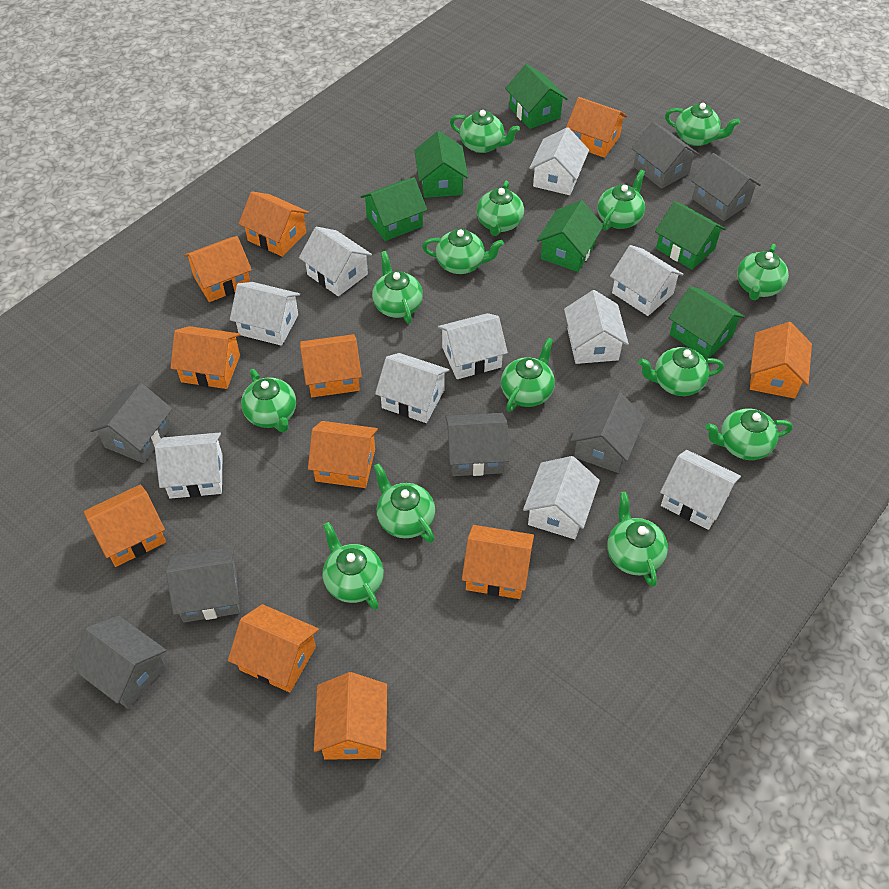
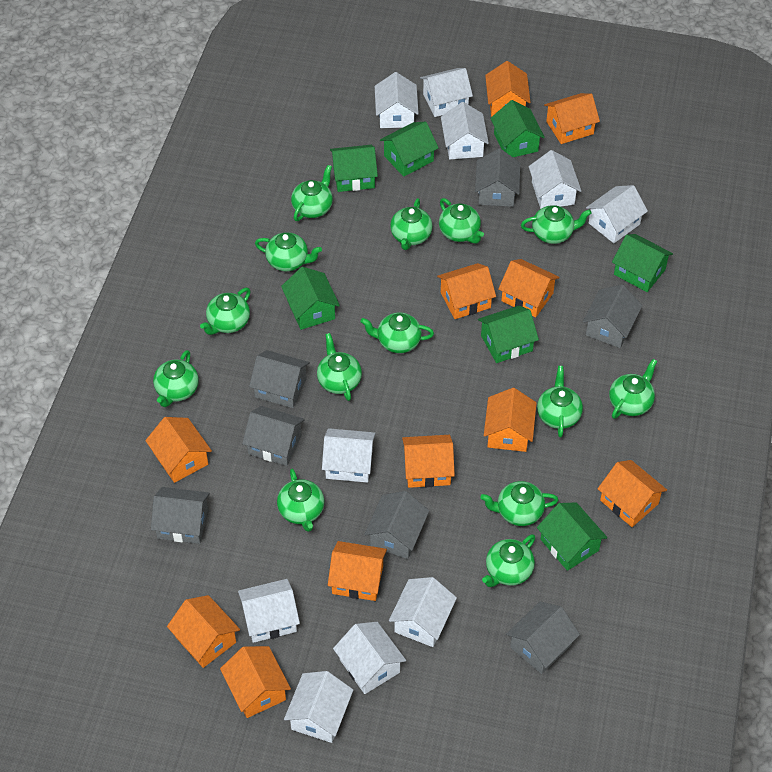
green house: 6 -> 7

